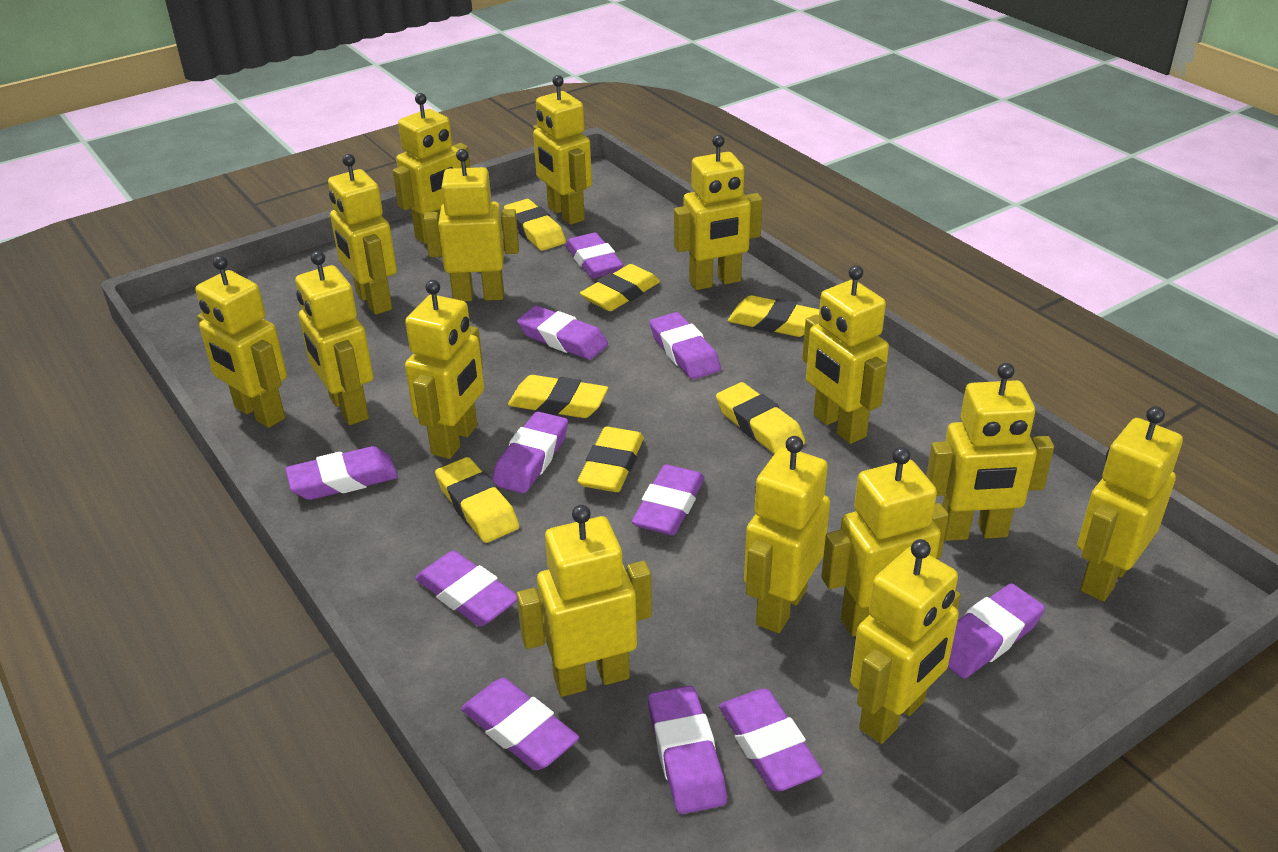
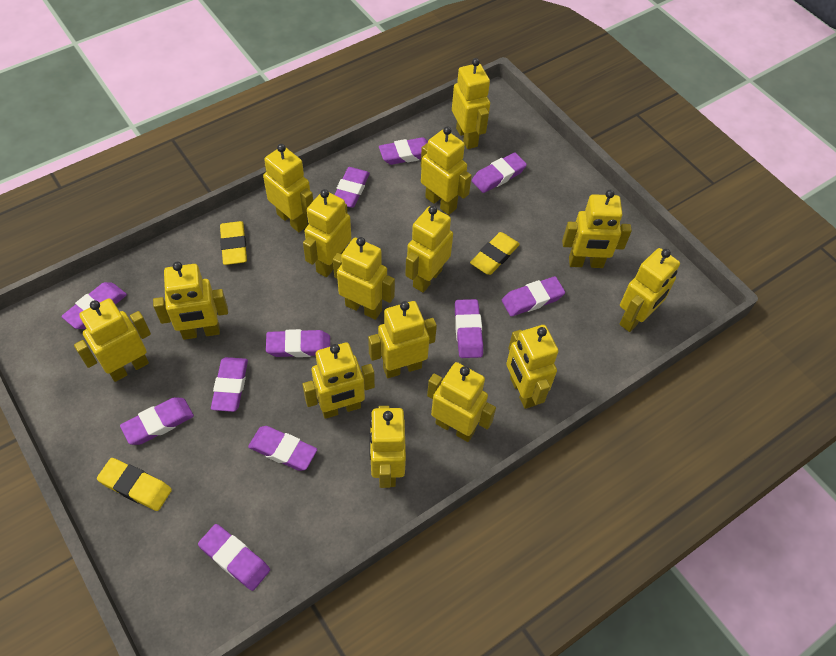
yellow eraser: 7 -> 3

